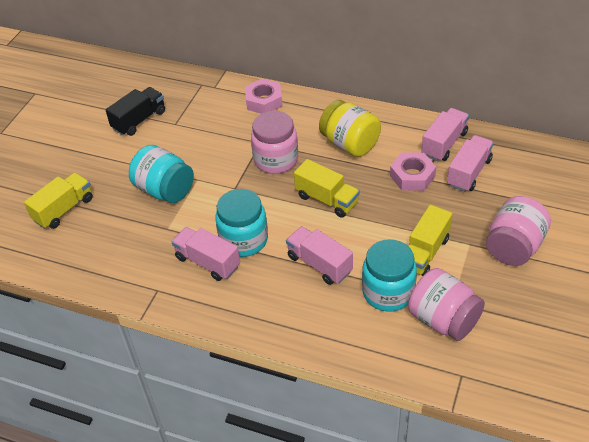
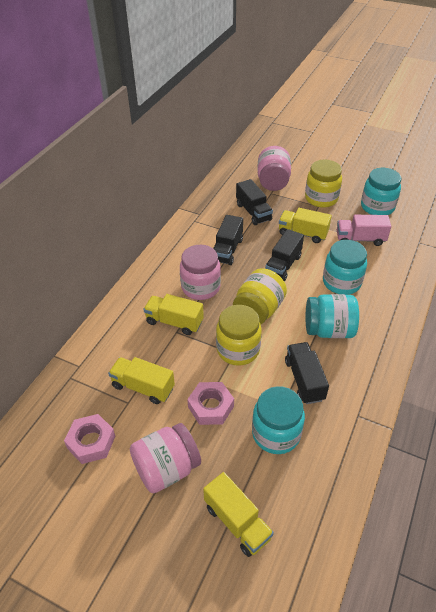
black truck: 1 -> 4
pink truck: 4 -> 1
turquoise jar: 3 -> 4
yellow jar: 1 -> 3
yellow truck: 3 -> 4

